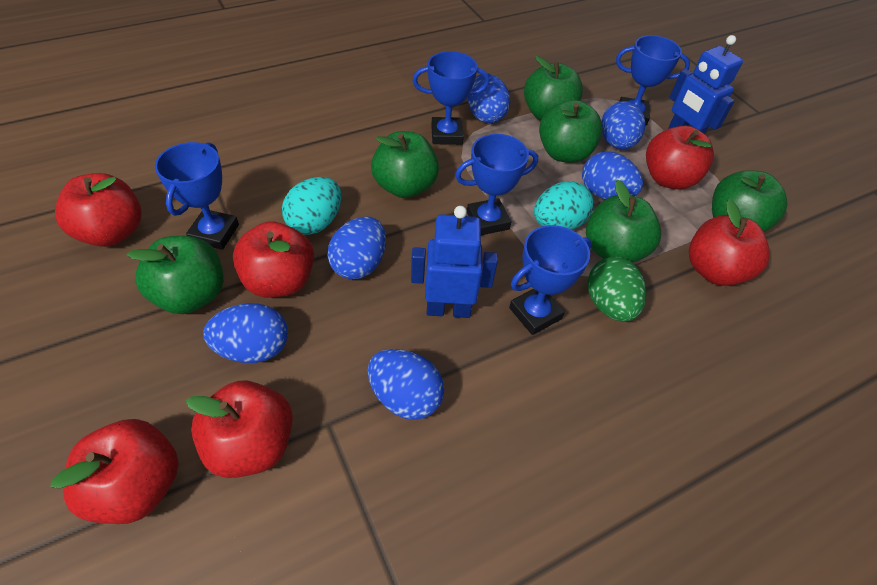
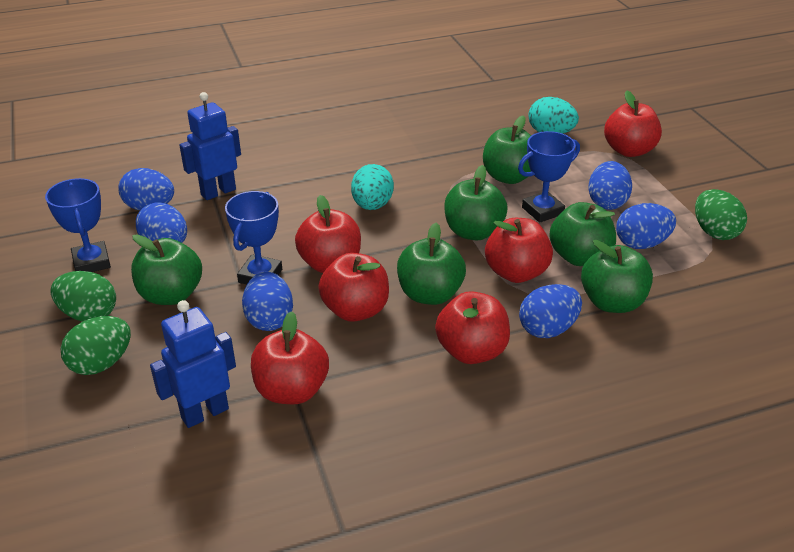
blue trophy: 5 -> 3
green egg: 1 -> 3

